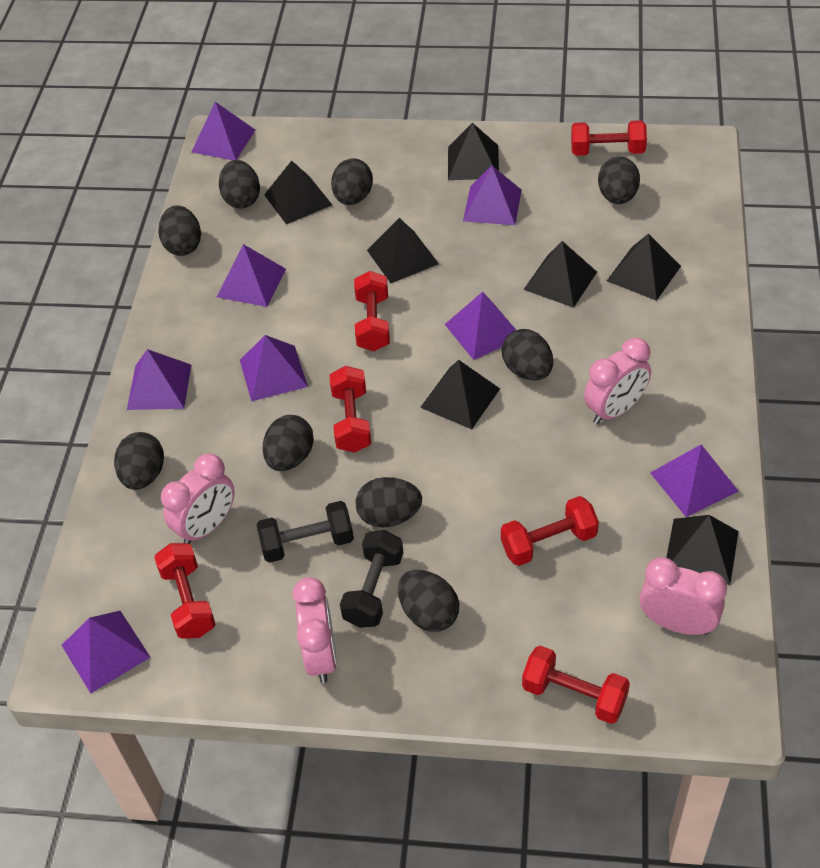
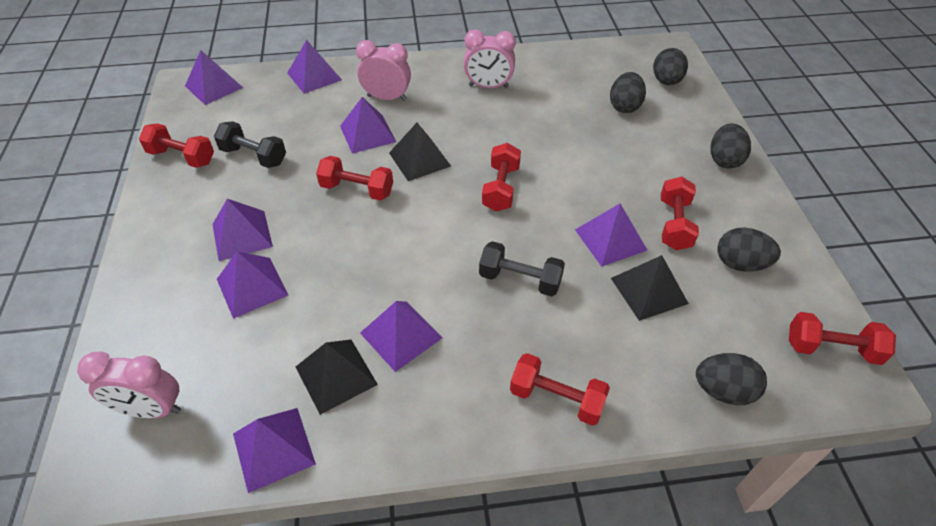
black egg: 9 -> 5
black pyramid: 7 -> 3
pink clock: 4 -> 3

